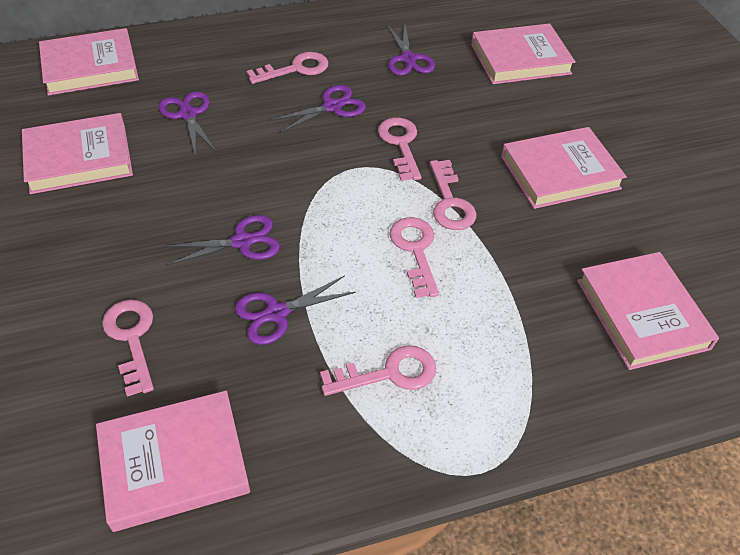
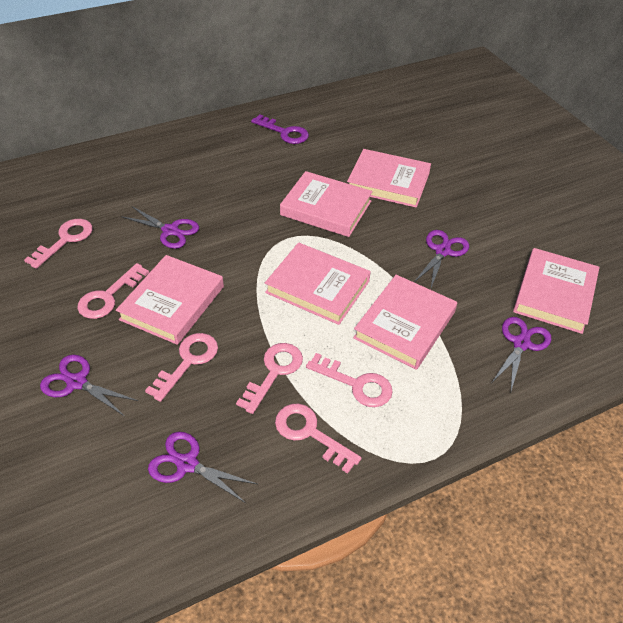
purple key: 0 -> 1

